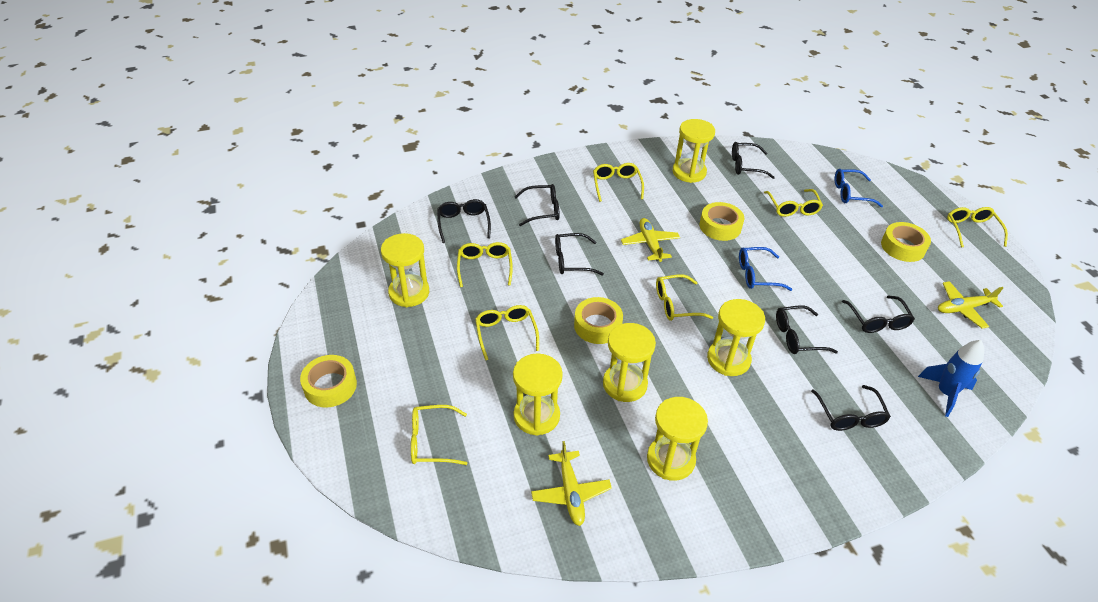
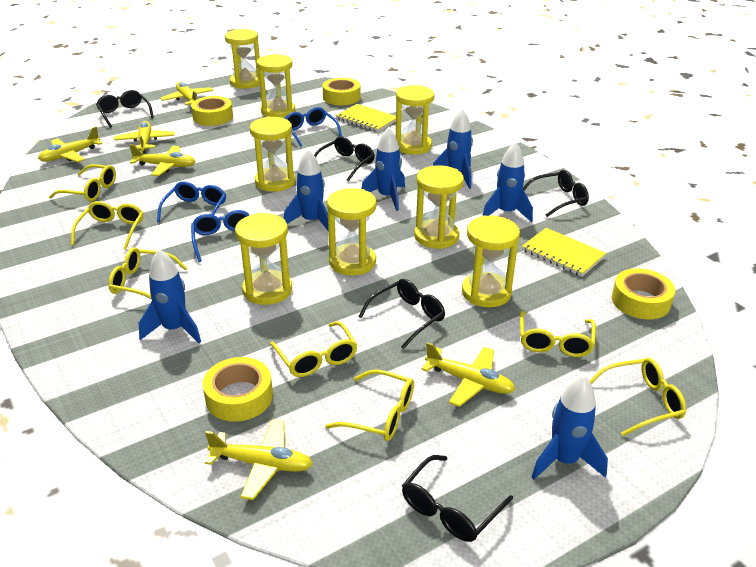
black glasses: 7 -> 5
blue glasses: 2 -> 3
blue rocket: 1 -> 6
yellow hourglass: 6 -> 8
yellow notebook: 0 -> 2
yellow plane: 3 -> 6

